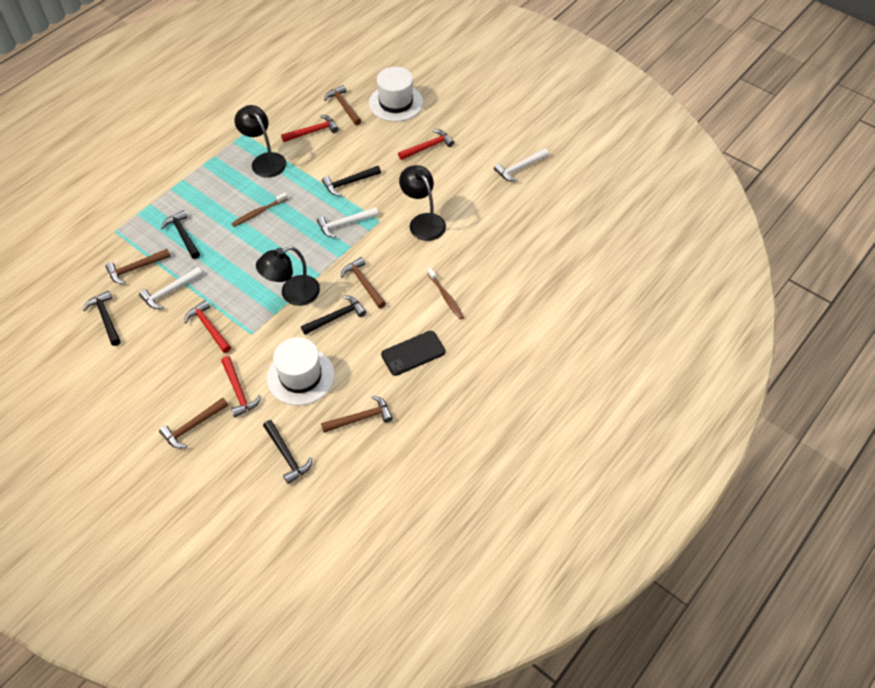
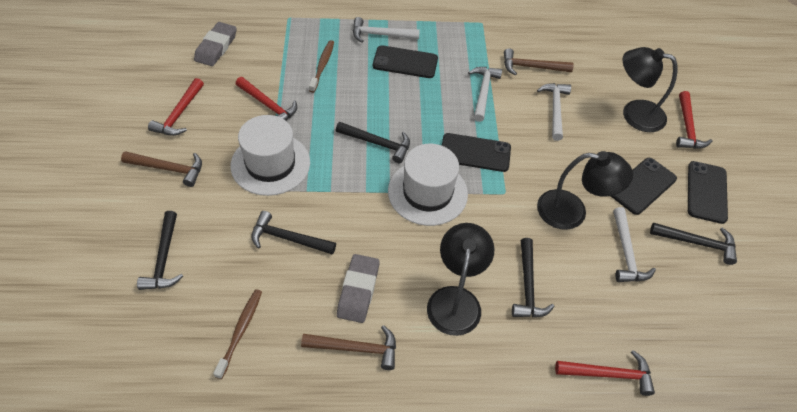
black phone: 1 -> 4
brown hammer: 5 -> 3
grey eraser: 0 -> 2
white hammer: 3 -> 4

